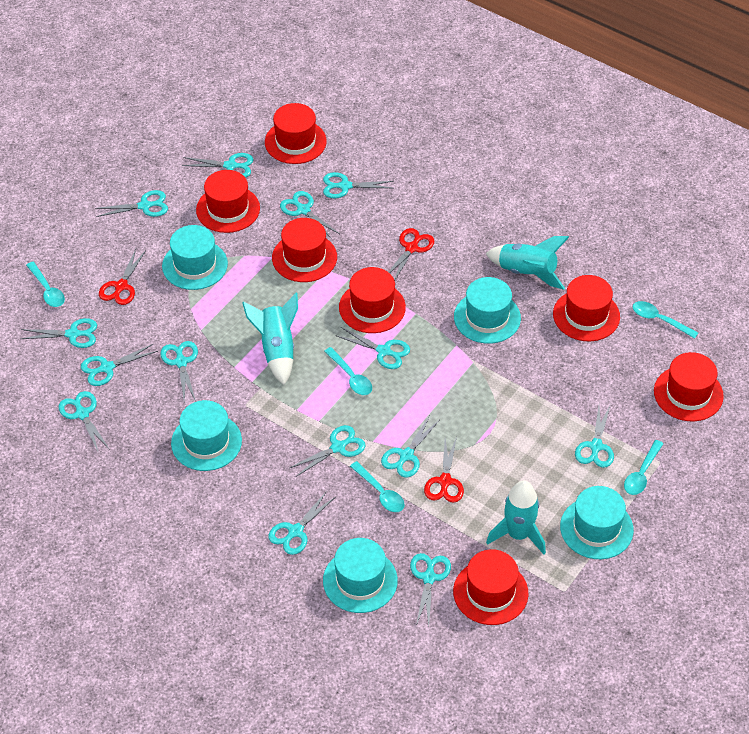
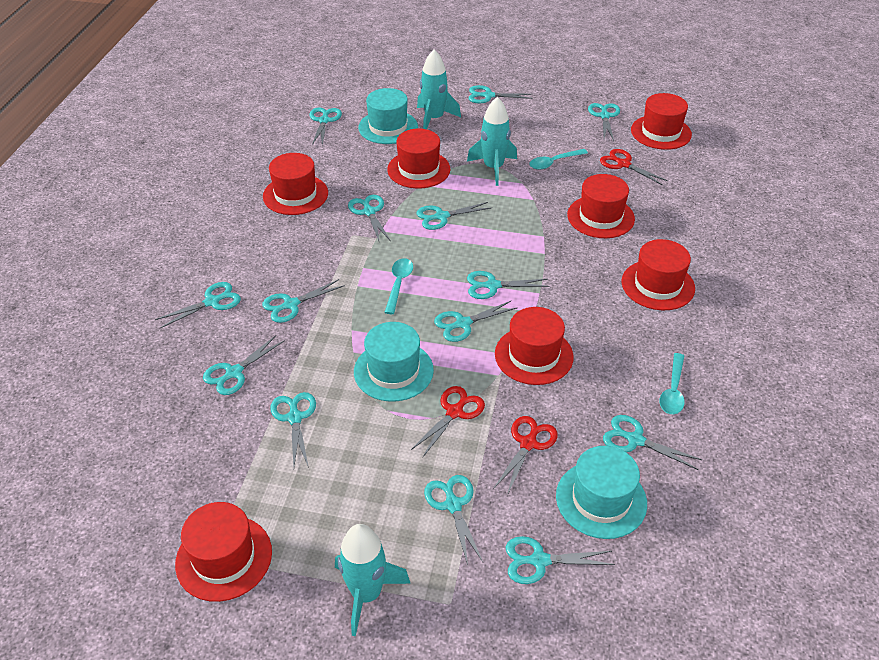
turquoise hat: 5 -> 3
turquoise spoon: 5 -> 3

